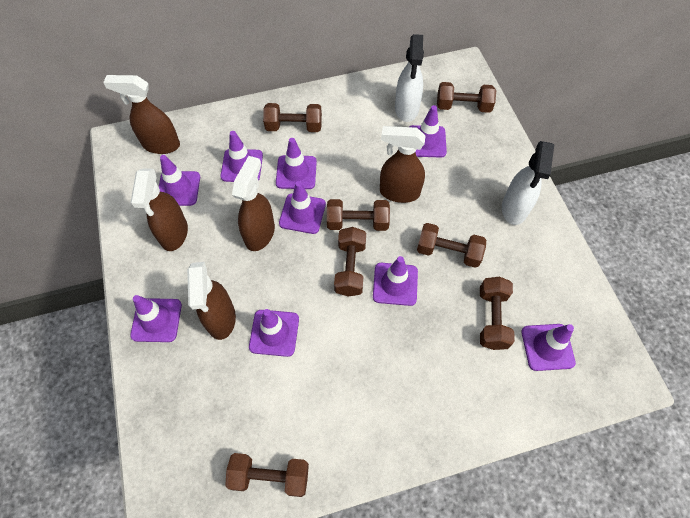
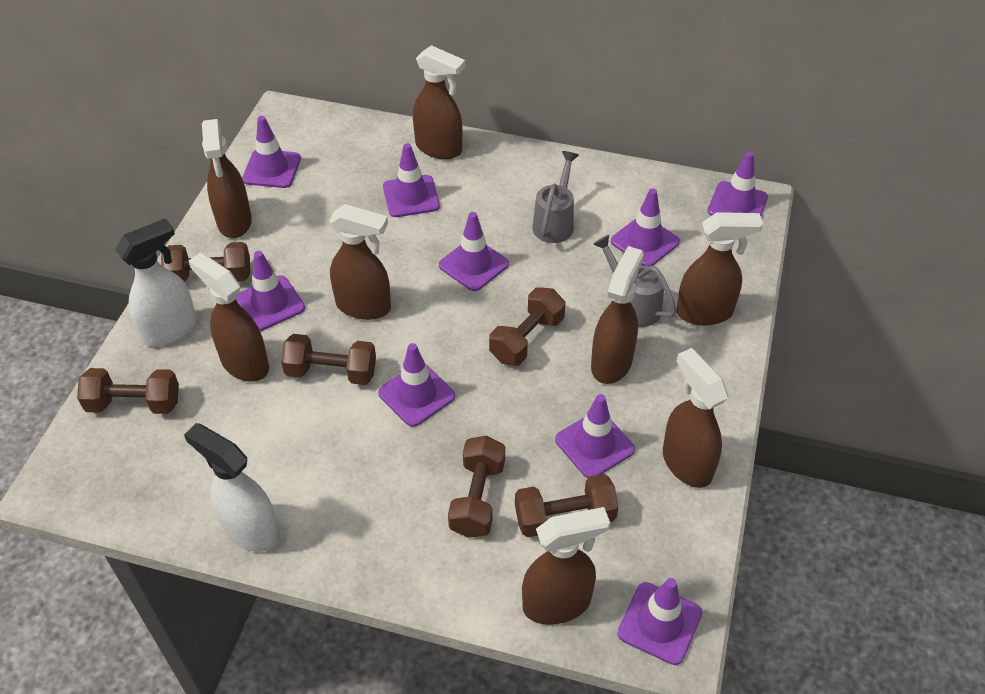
brown dumbbell: 7 -> 6
brown spray bottle: 5 -> 8
grey watering can: 0 -> 2

